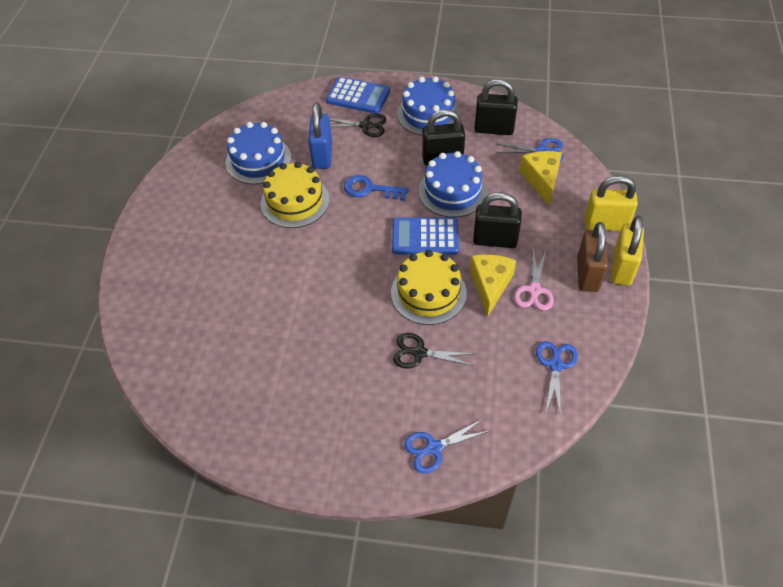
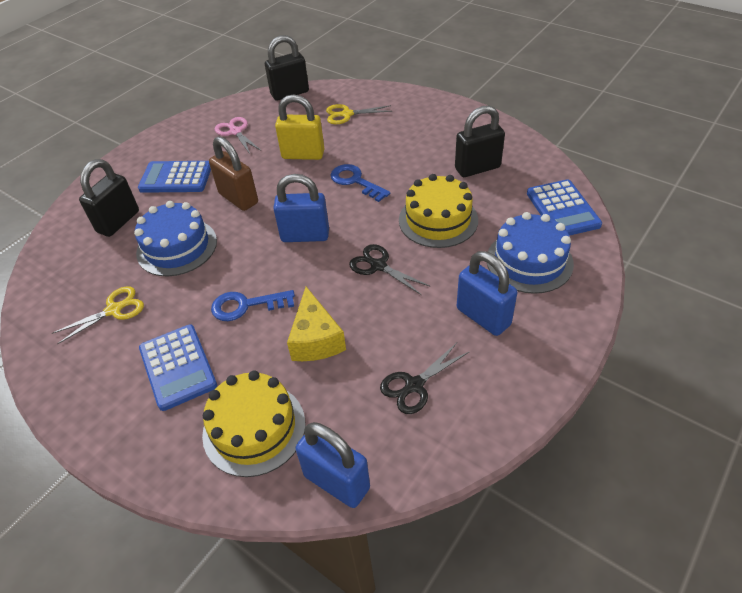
blue cake: 3 -> 2
blue calculator: 2 -> 3
blue key: 1 -> 2
blue padlock: 1 -> 3
blue scissors: 3 -> 0
yellow cheese: 2 -> 1
yellow padlock: 2 -> 1
yellow scissors: 0 -> 2

